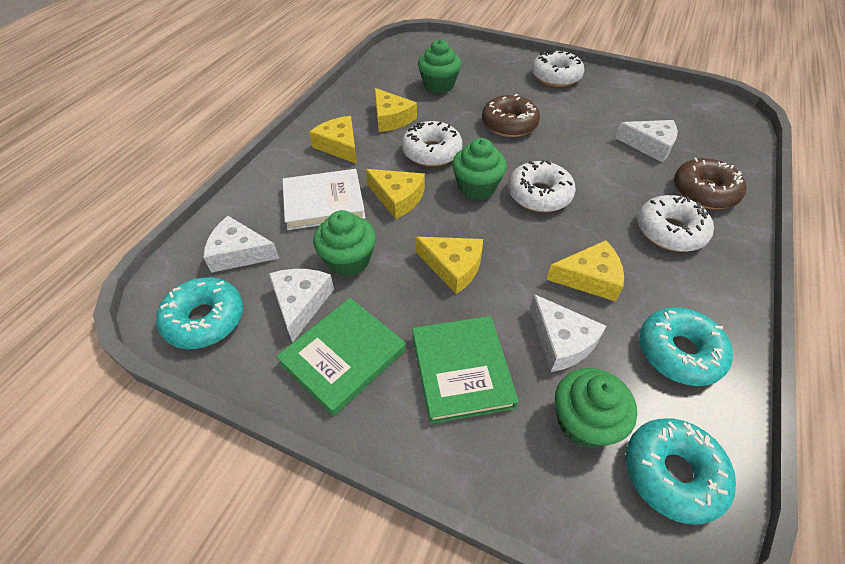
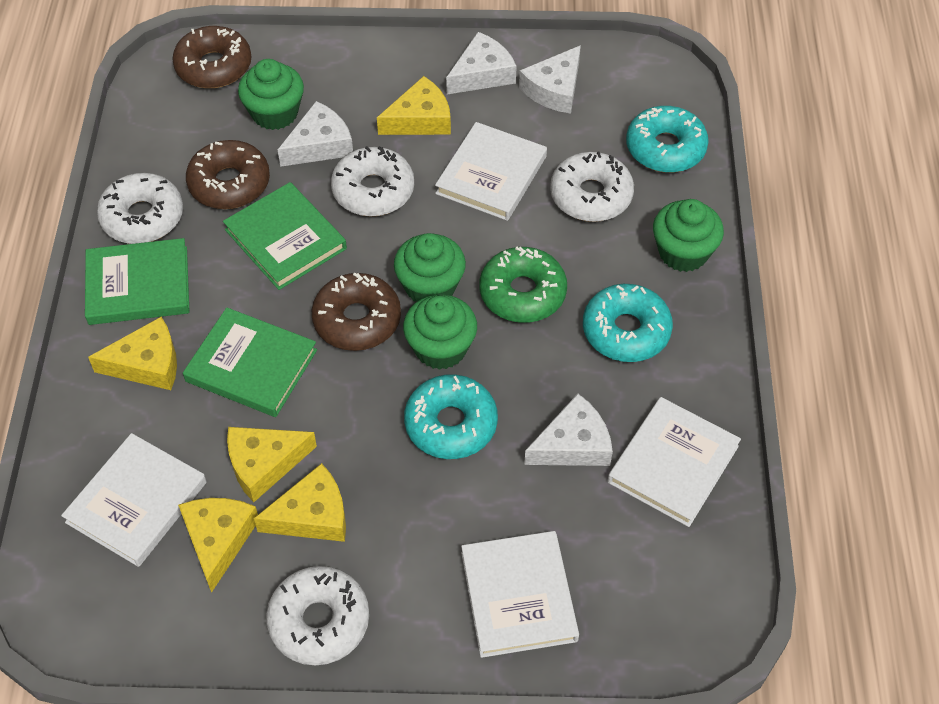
brown donut: 2 -> 3
green book: 2 -> 3
green donut: 0 -> 1
white book: 1 -> 4

